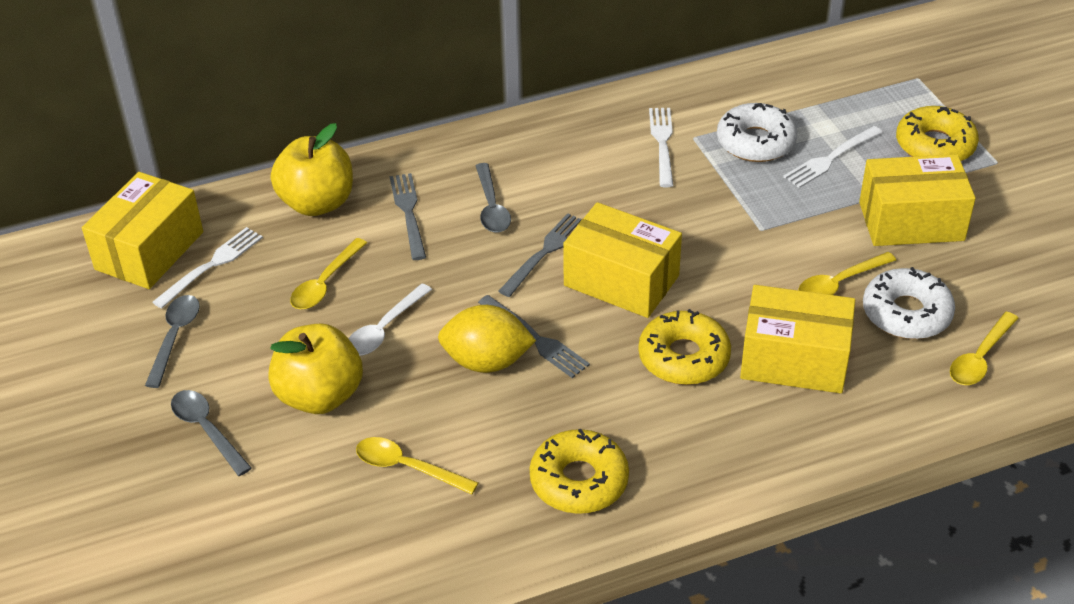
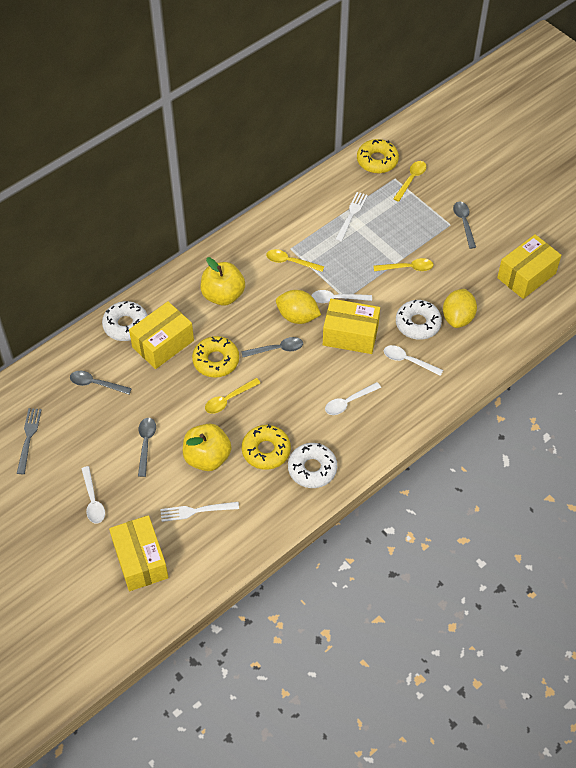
grey fork: 3 -> 1
grey spoon: 3 -> 4
white donut: 2 -> 3
white fork: 3 -> 2
white spoon: 1 -> 4
yellow lemon: 1 -> 2

